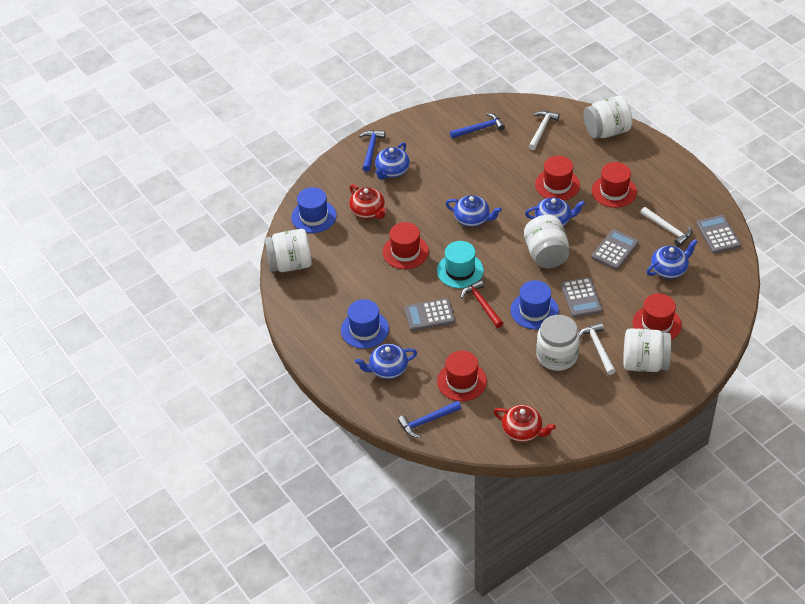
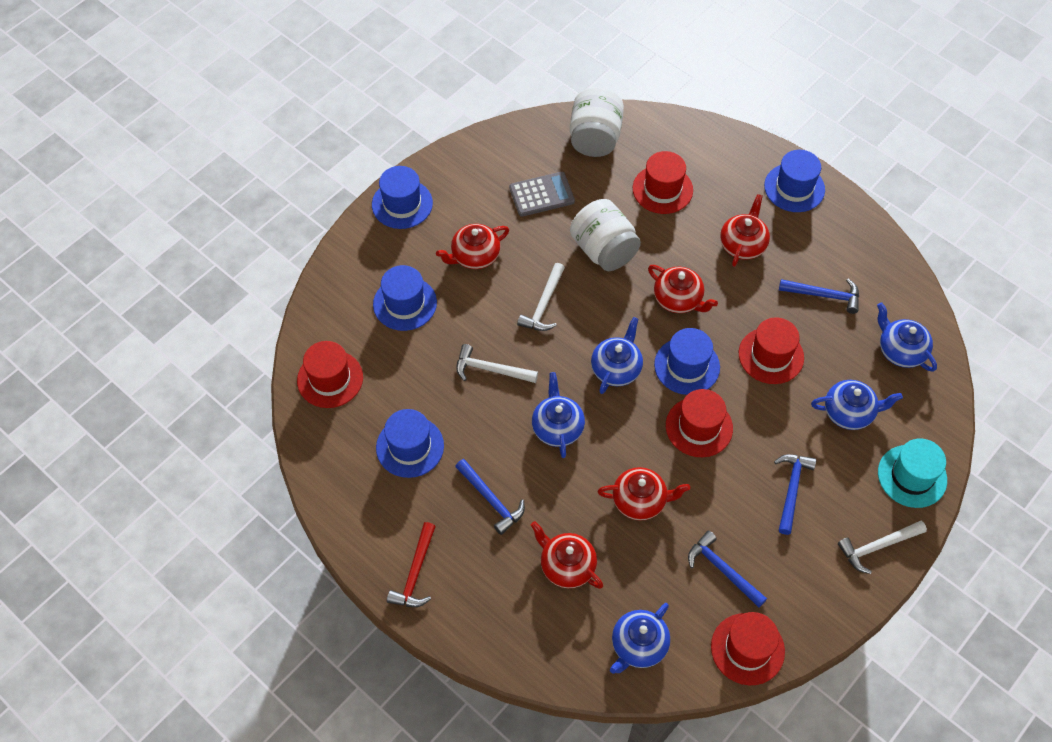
blue hammer: 3 -> 4
blue hat: 3 -> 5
grey calculator: 4 -> 1
red teapot: 2 -> 5
white jar: 5 -> 2

